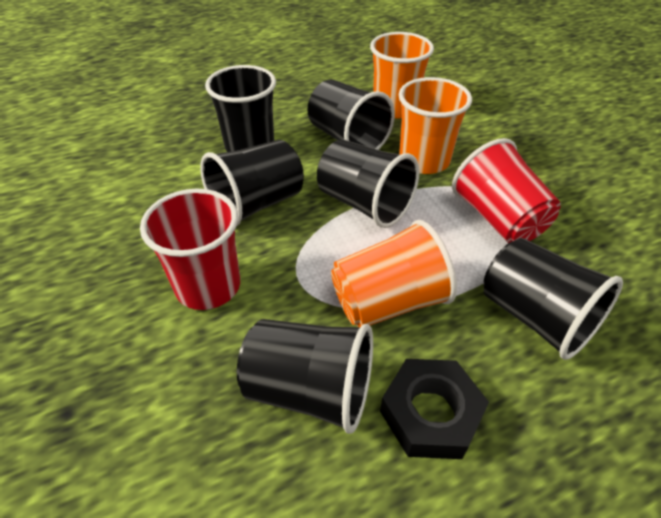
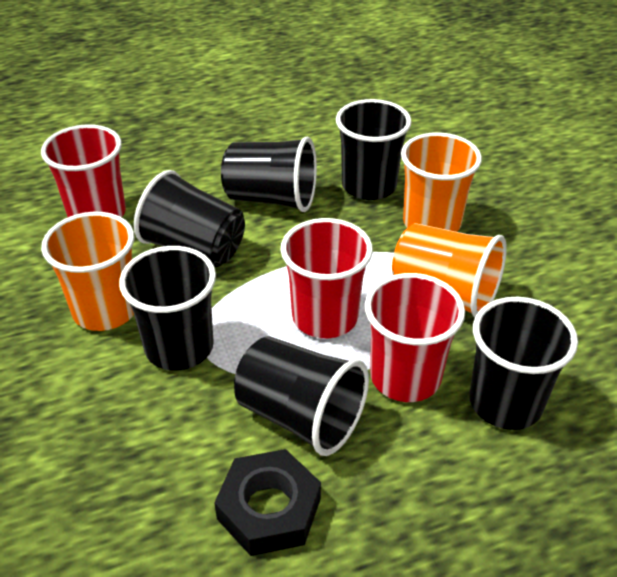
red cup: 2 -> 3

